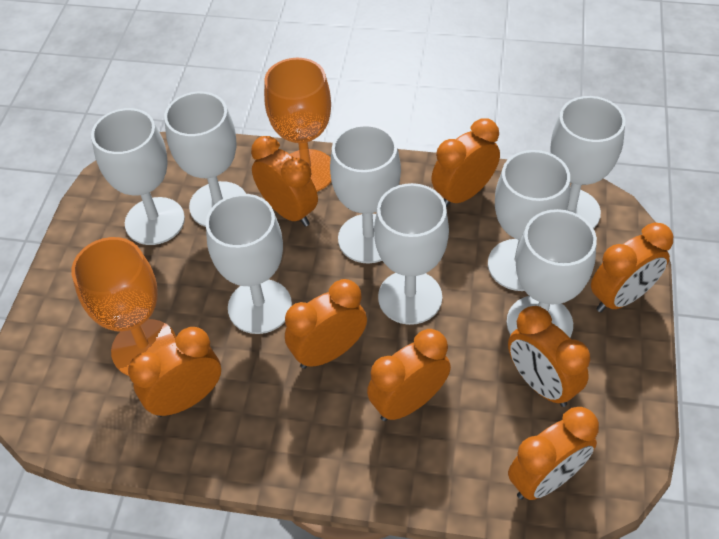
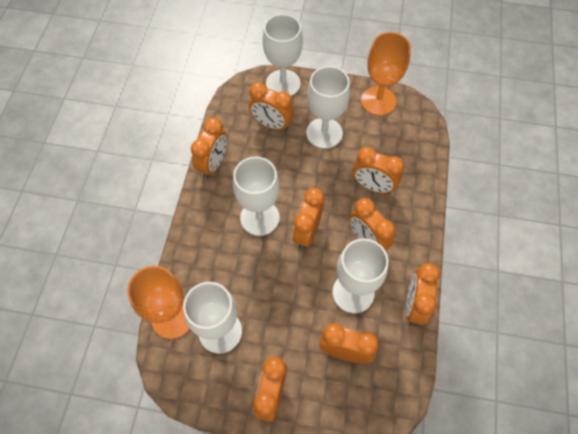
white goblet: 8 -> 5

